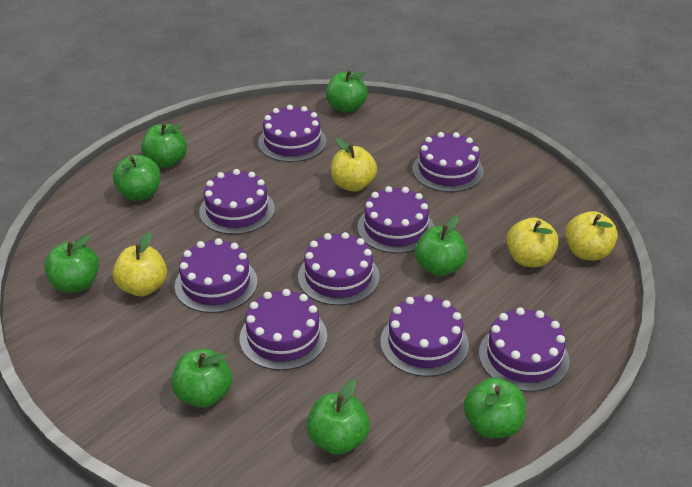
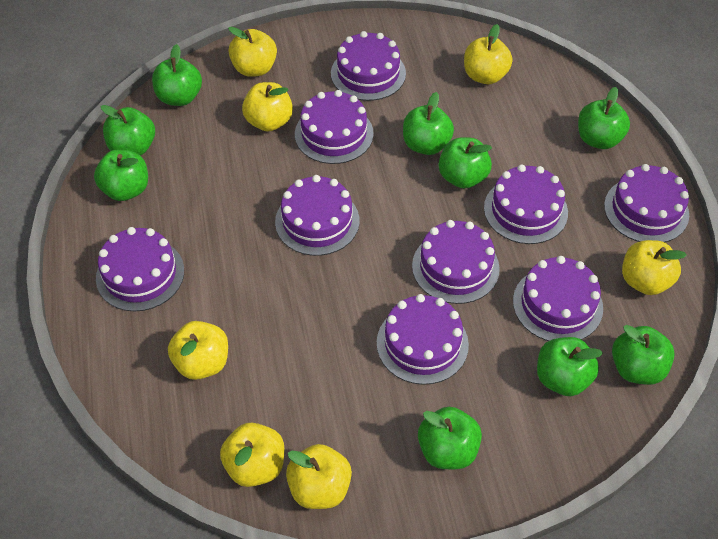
green apple: 8 -> 9
yellow apple: 4 -> 7

